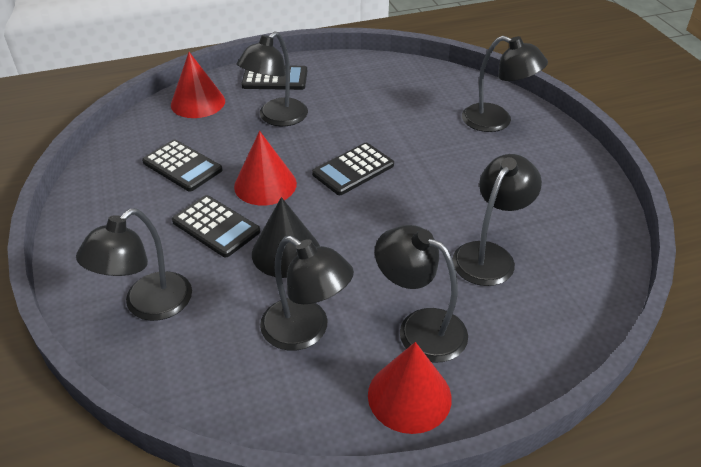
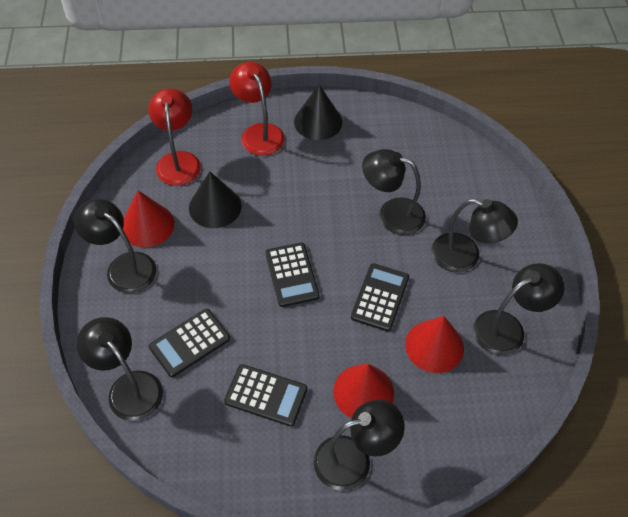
black cone: 1 -> 2
red lamp: 0 -> 2

